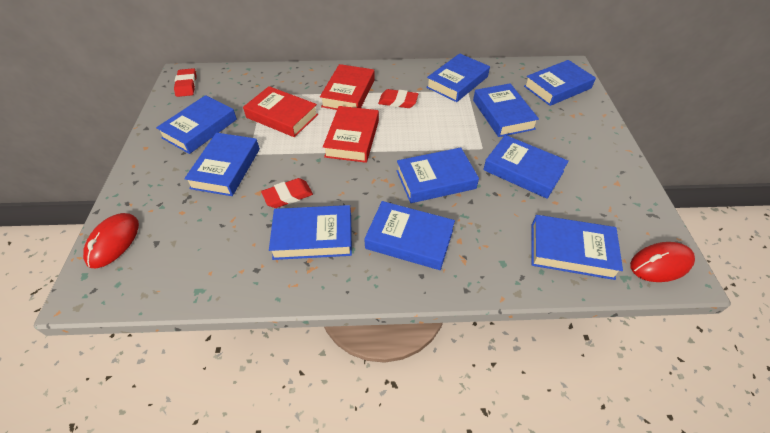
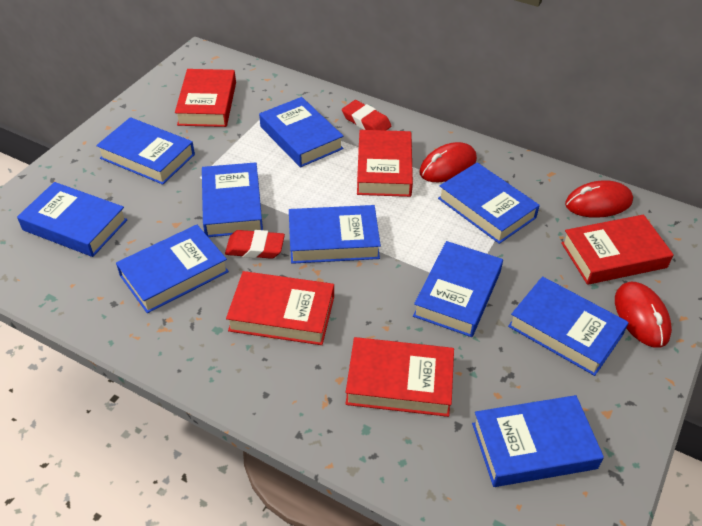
red book: 3 -> 5
red eraser: 3 -> 2
red mouse: 2 -> 3

